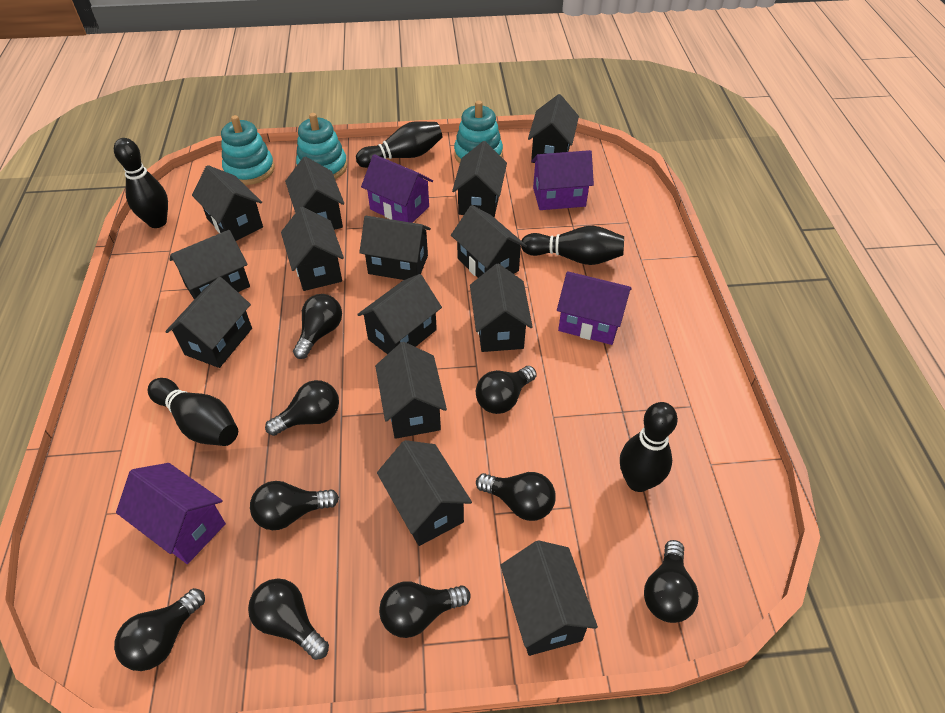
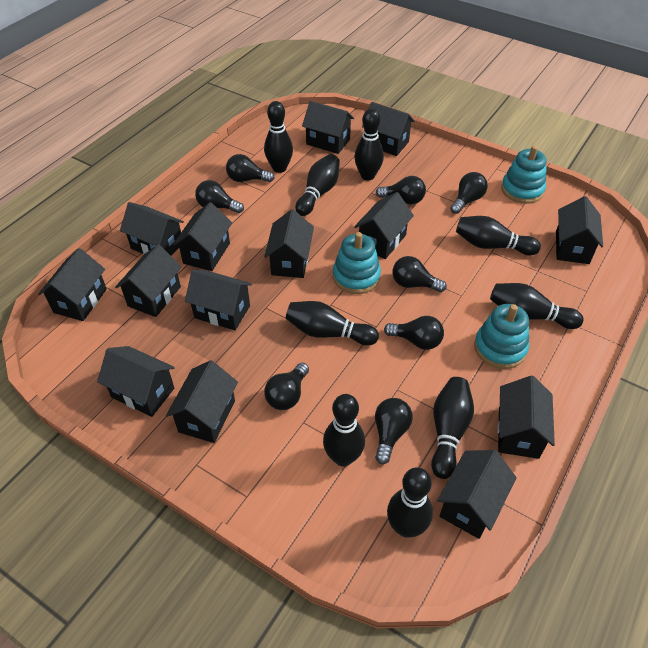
black bowling pin: 5 -> 9
black light bulb: 9 -> 8
purple house: 4 -> 0

